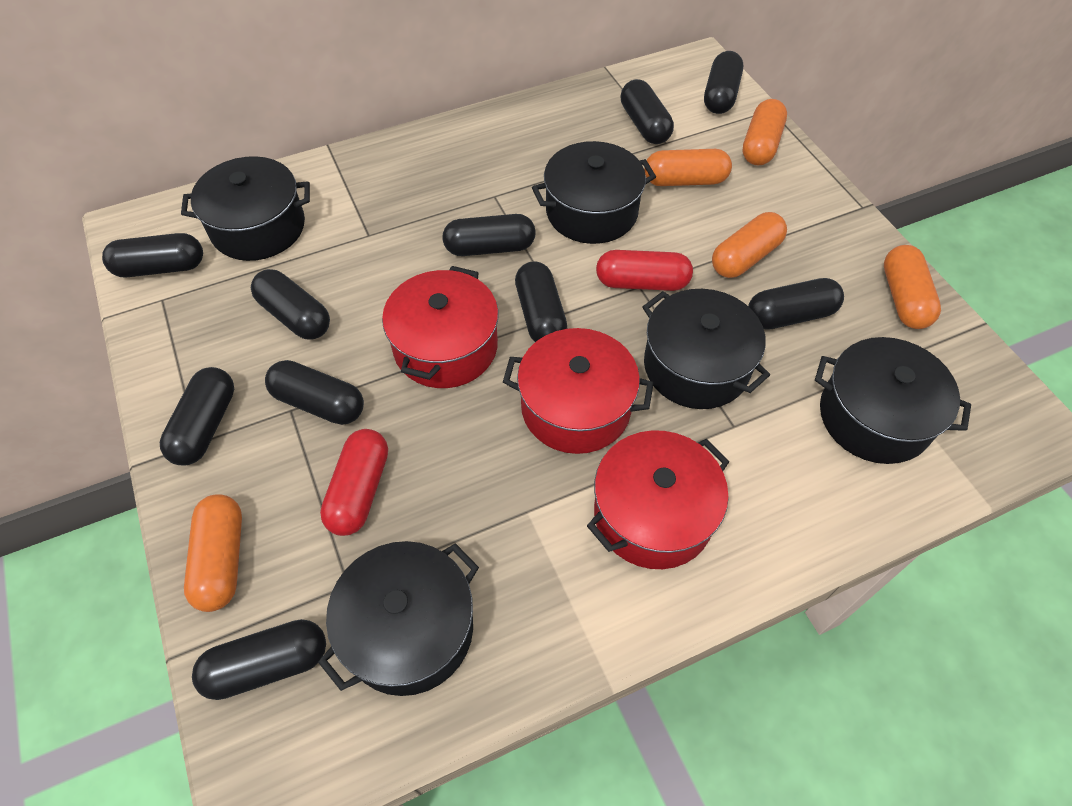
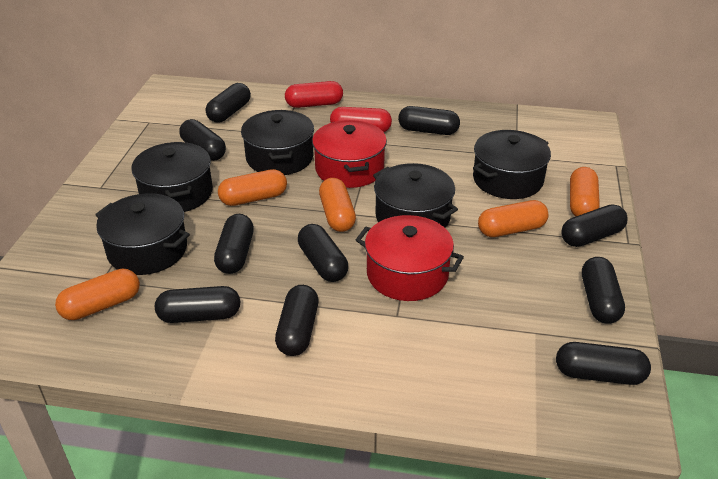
red pot: 3 -> 2

